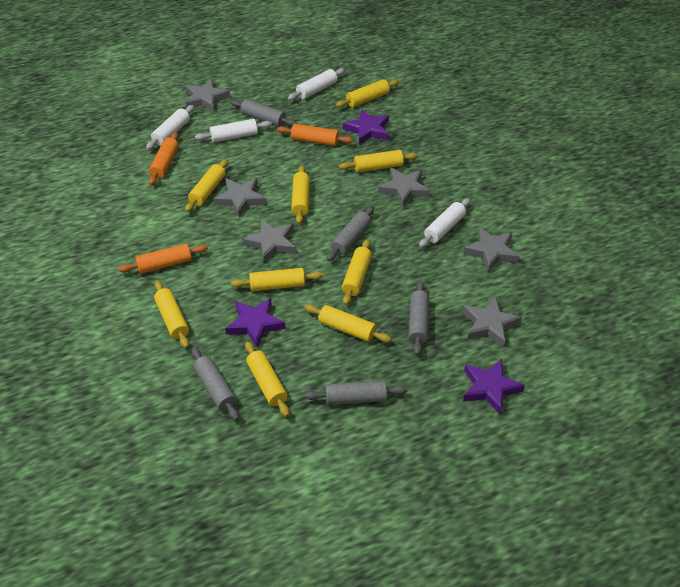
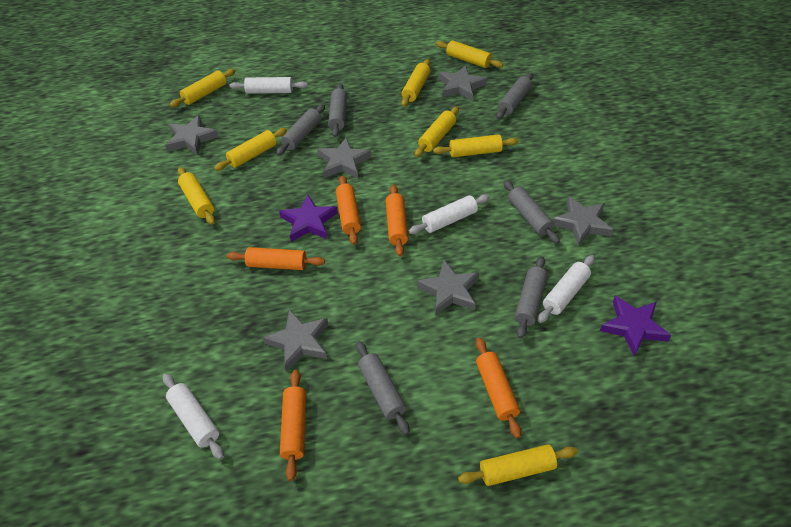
grey rolling pin: 5 -> 6
orange rolling pin: 3 -> 5
purple star: 3 -> 2
yellow rolling pin: 9 -> 8

